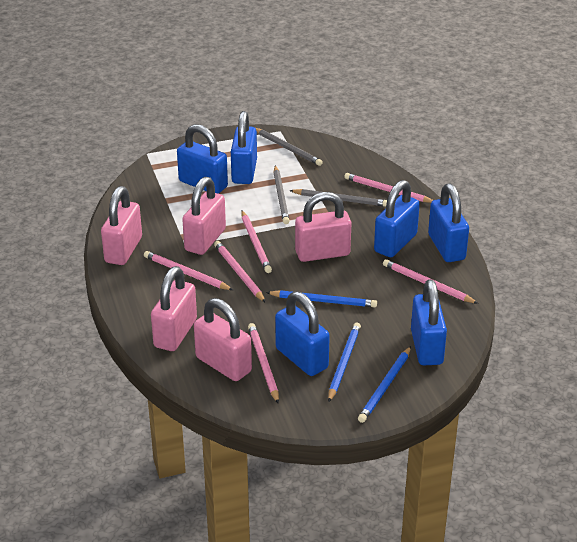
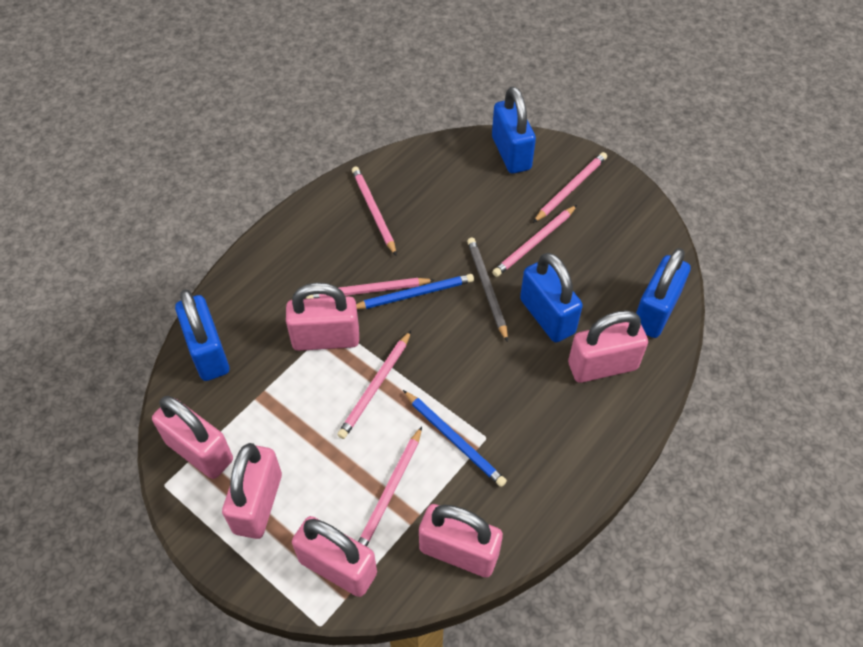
blue padlock: 6 -> 4
blue pencil: 3 -> 2
grey pencil: 3 -> 1
pink padlock: 5 -> 6

